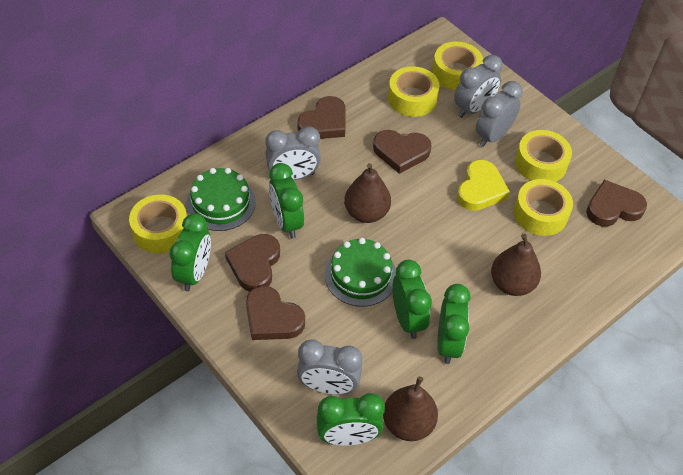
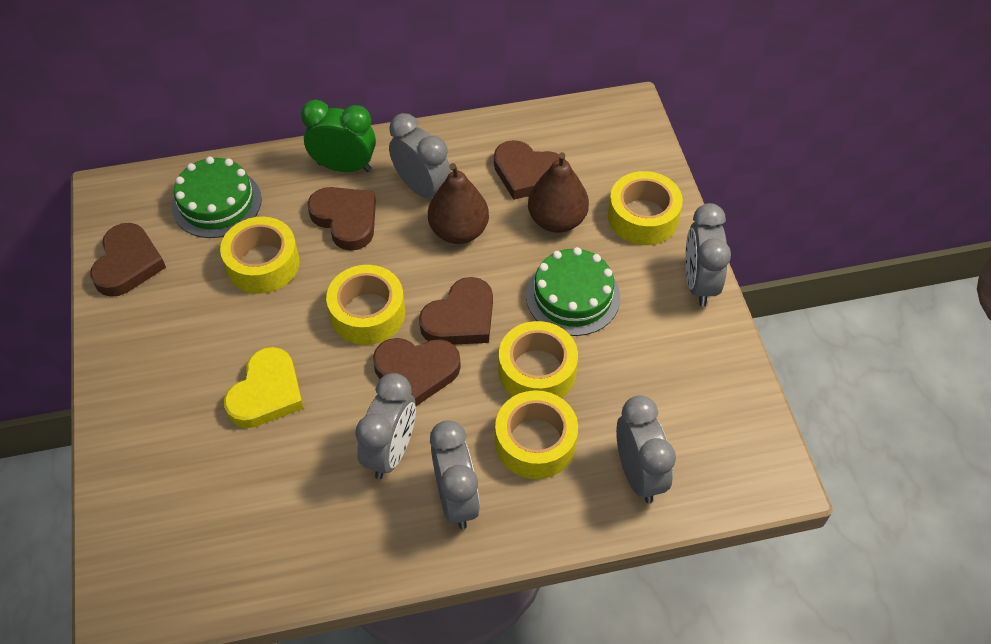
brown pear: 3 -> 2
green clock: 5 -> 1
grey clock: 4 -> 5

